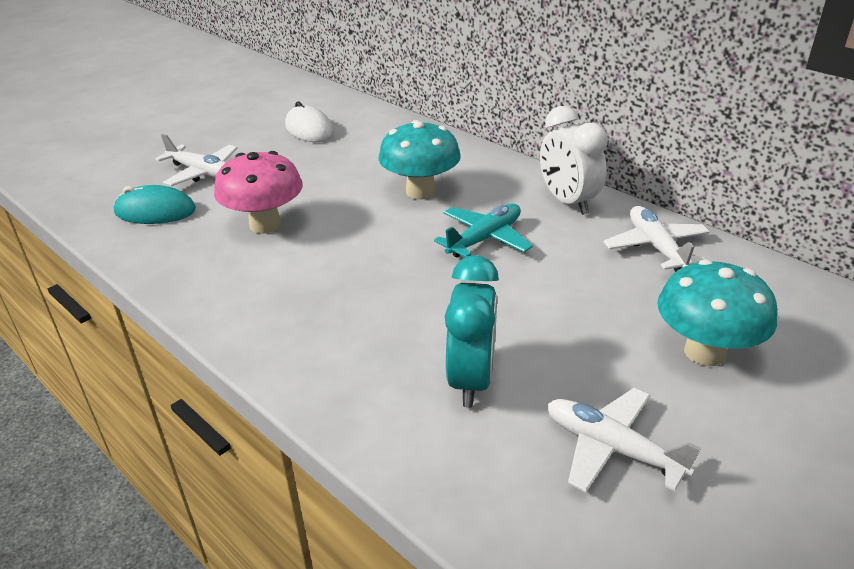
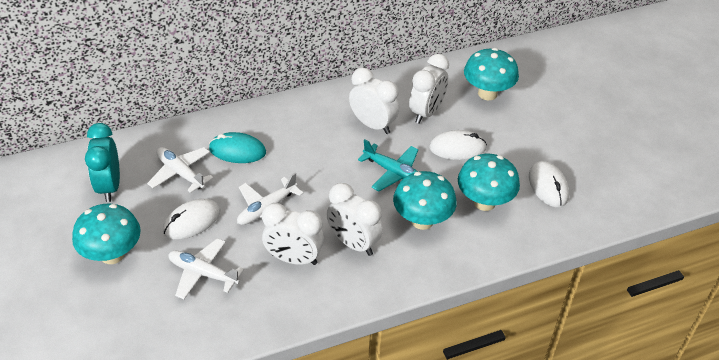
pink mushroom: 1 -> 0
turquoise mushroom: 2 -> 4
white clock: 1 -> 4
white mouse: 1 -> 3

